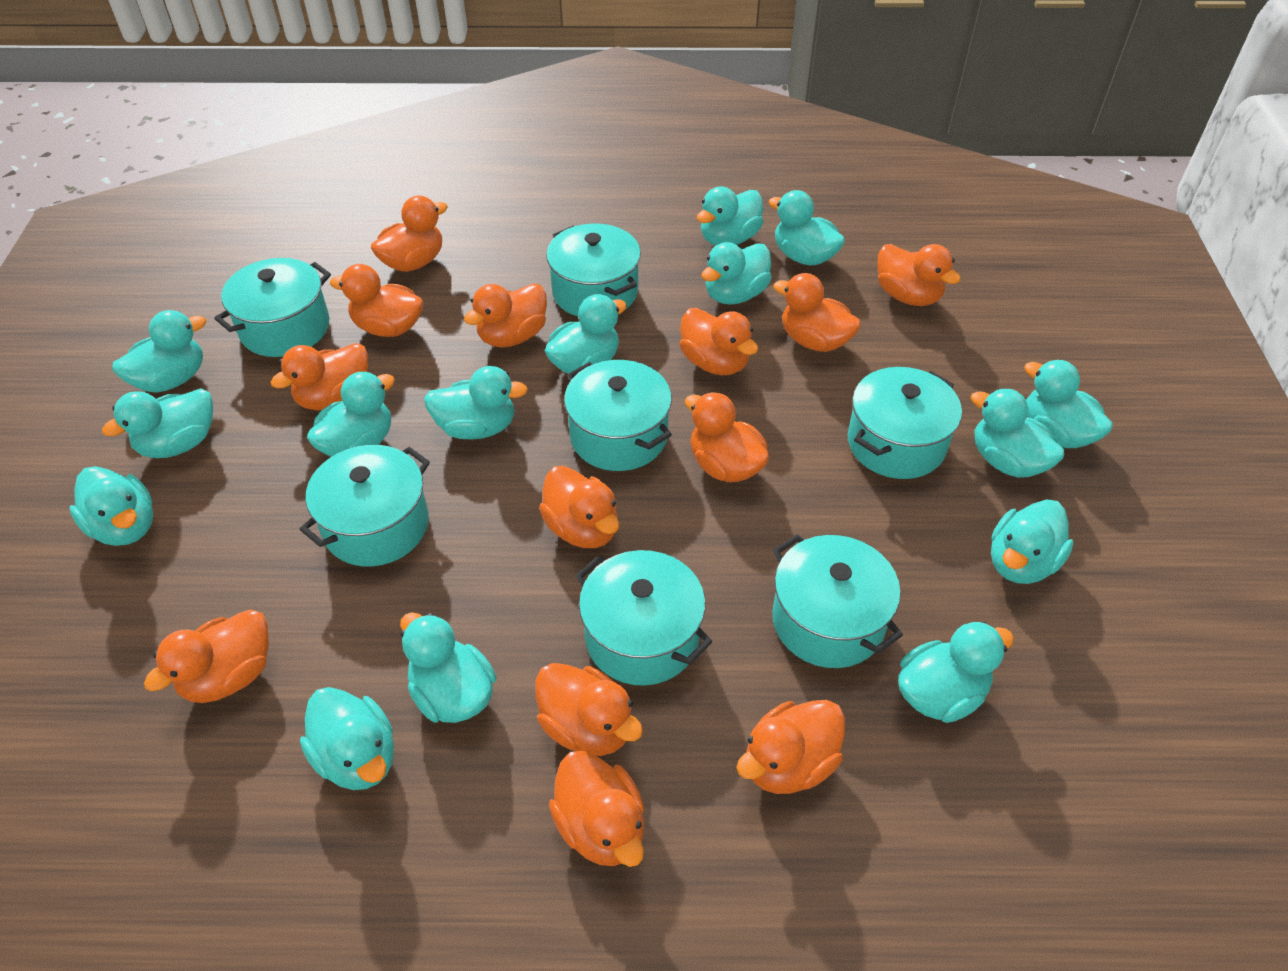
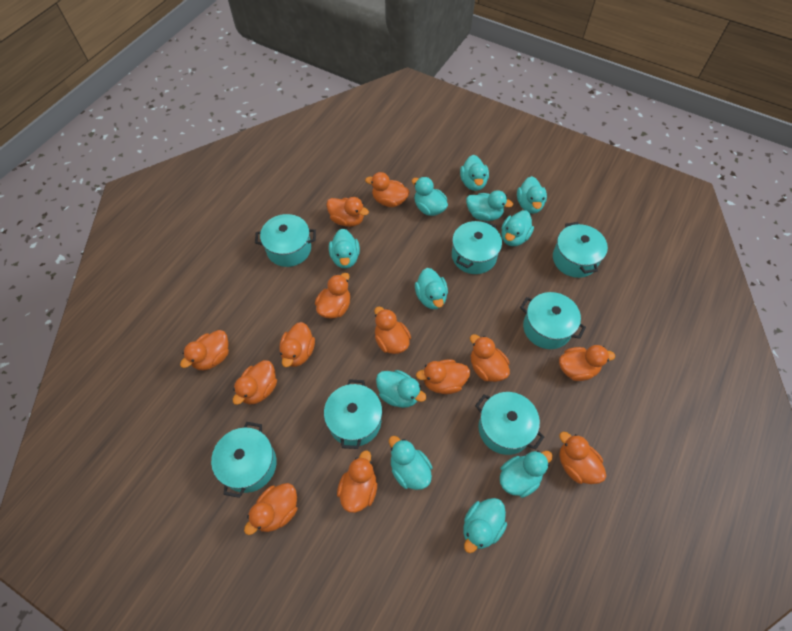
turquoise duck: 15 -> 11

